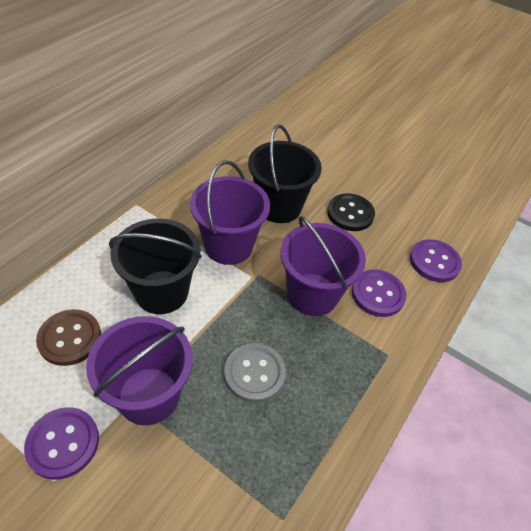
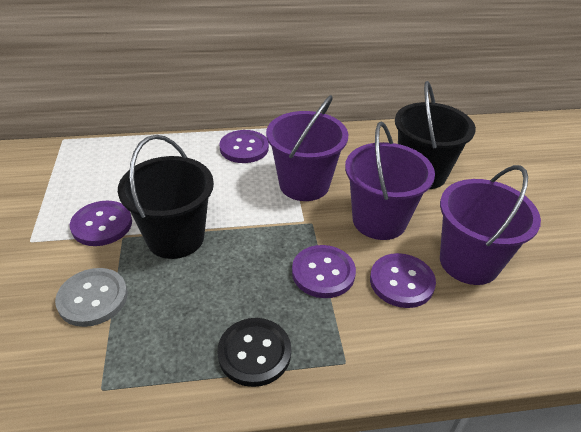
brown button: 1 -> 0
purple button: 3 -> 4

